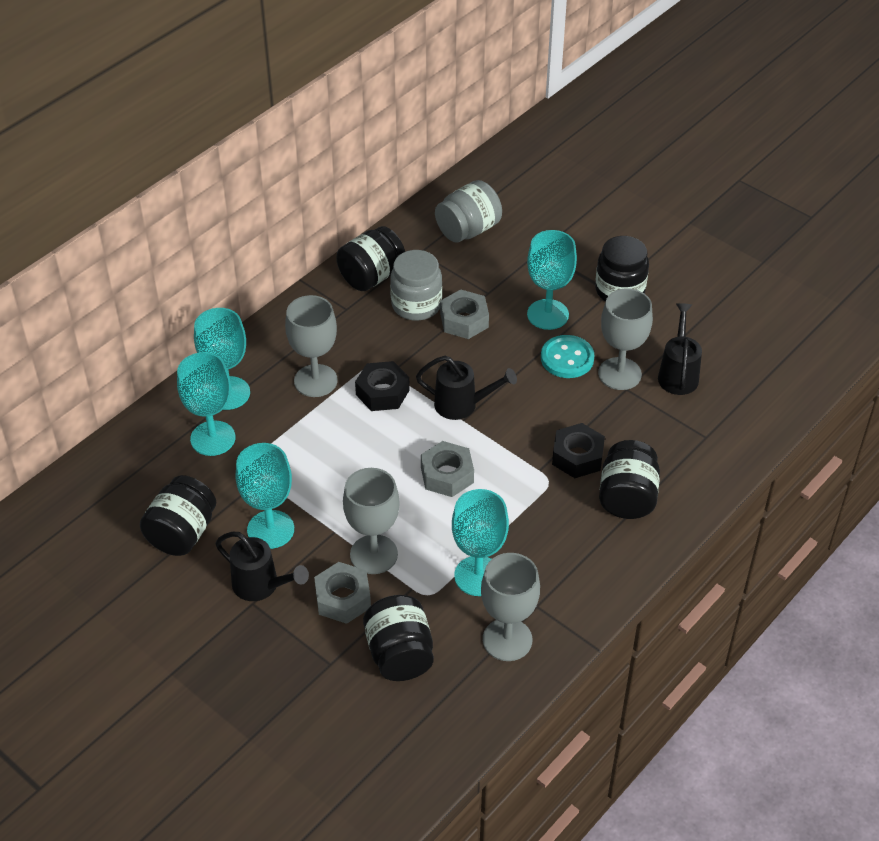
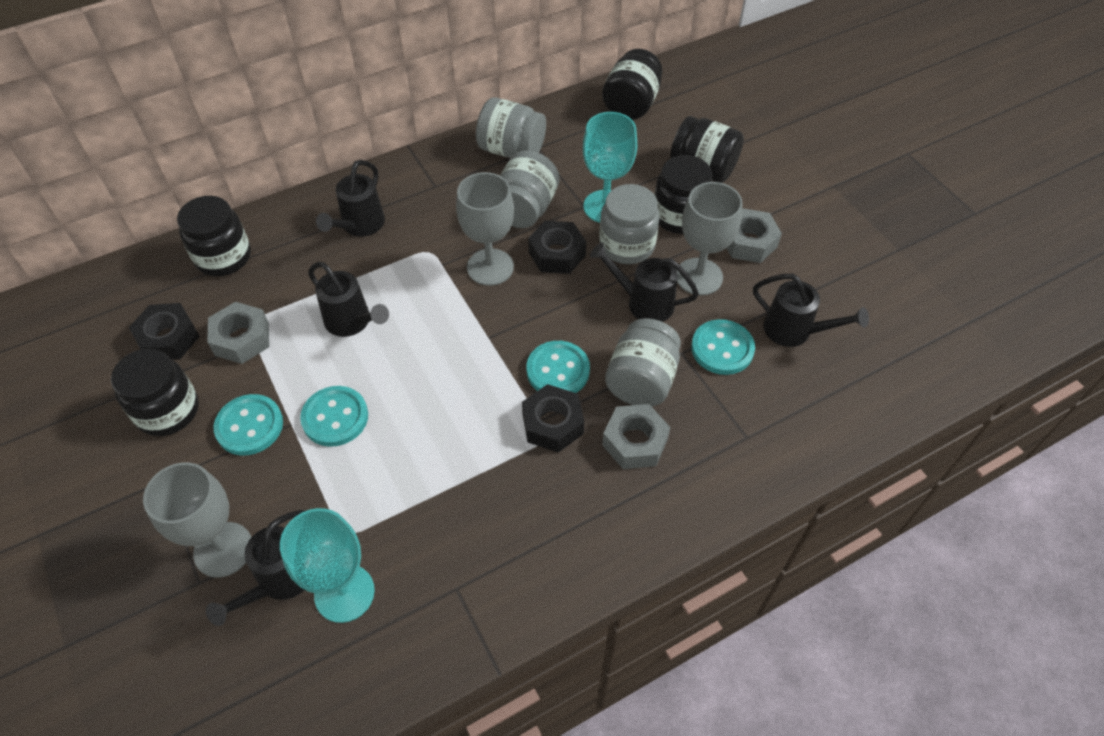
black nut: 2 -> 3
black watering can: 3 -> 5
grey goblet: 4 -> 3
grey jar: 2 -> 4
turquoise button: 1 -> 4
turquoise goblet: 5 -> 2

